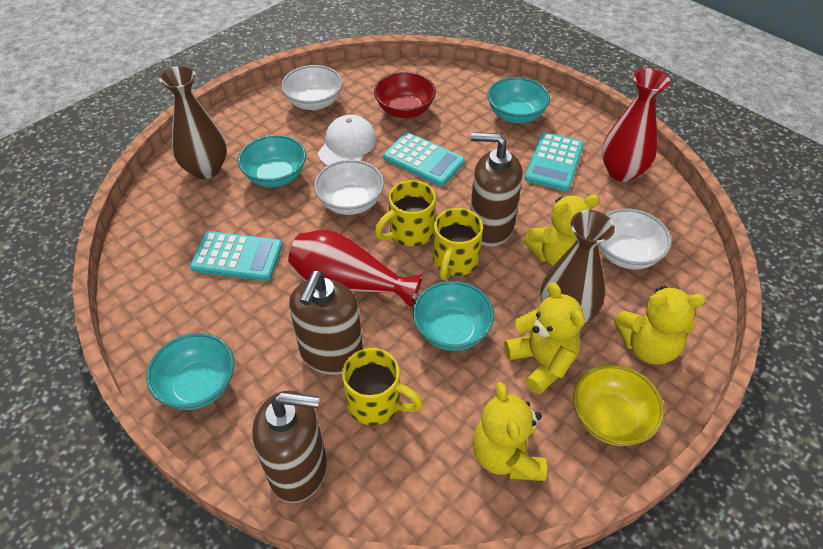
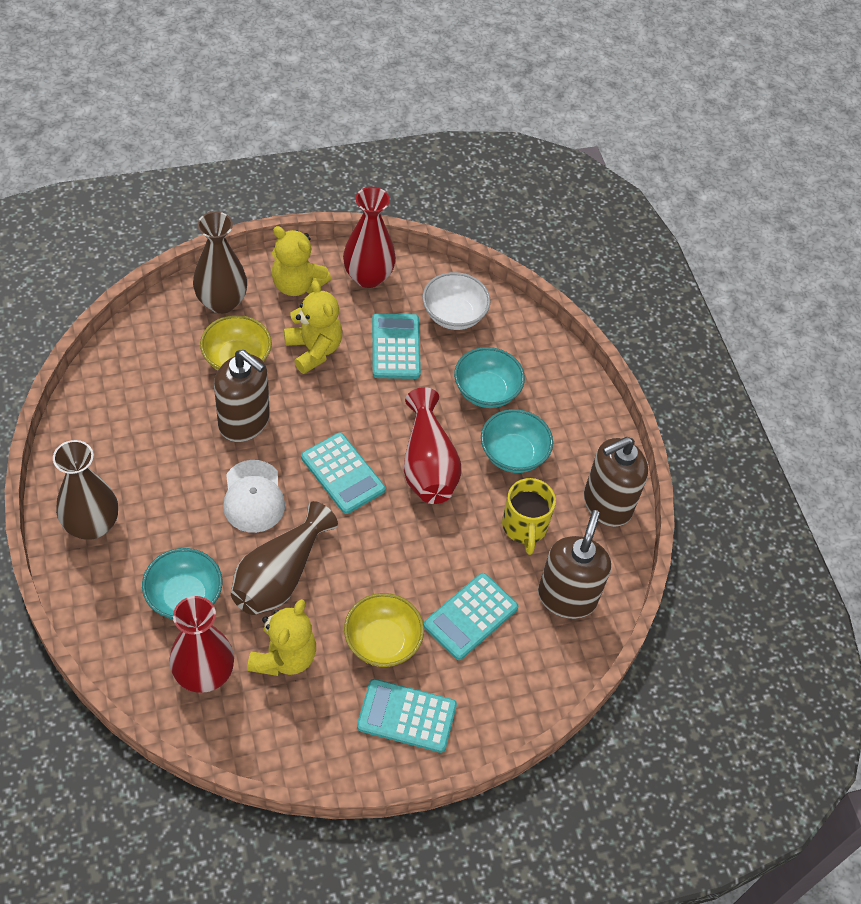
brown vase: 2 -> 3
red bowl: 1 -> 0
red vase: 2 -> 3
turquoise bowl: 4 -> 3
turquoise calculator: 3 -> 4
white bowl: 3 -> 1
yellow bowl: 1 -> 2
yellow mug: 3 -> 1
yellow teddy bear: 4 -> 3

